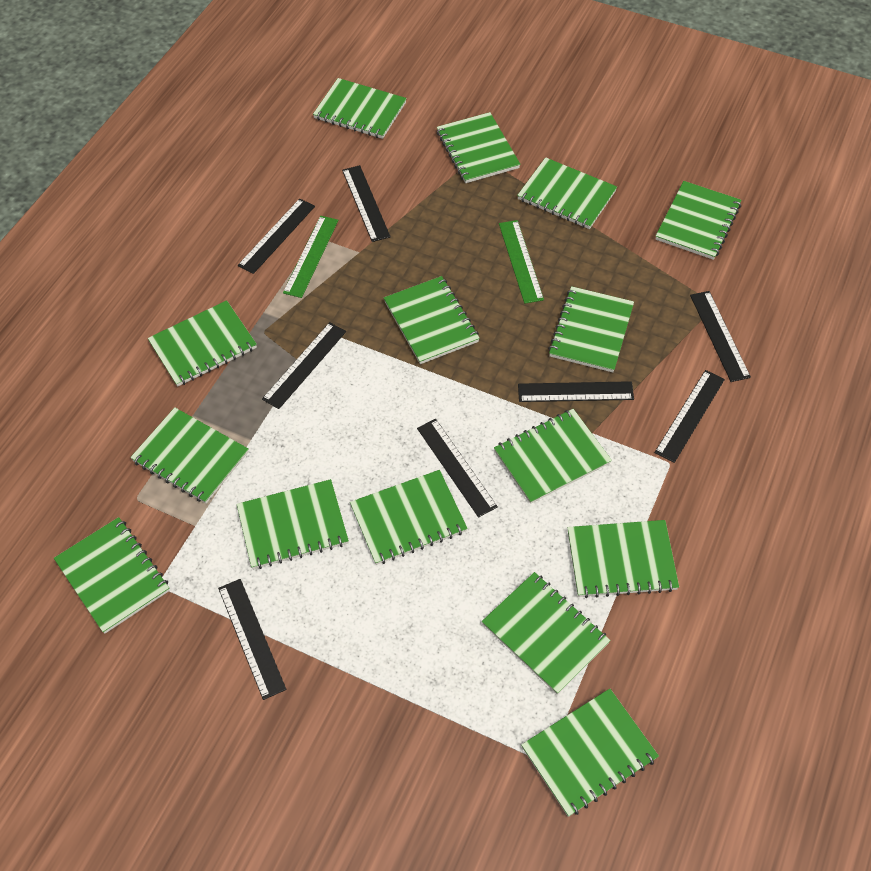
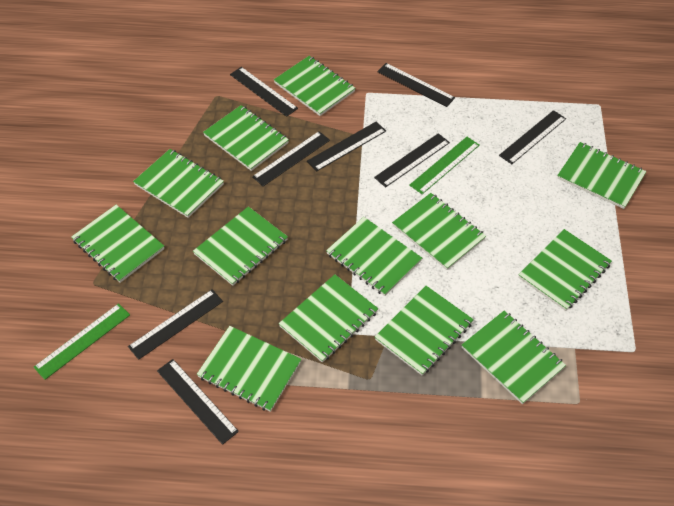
green notebook: 15 -> 13

